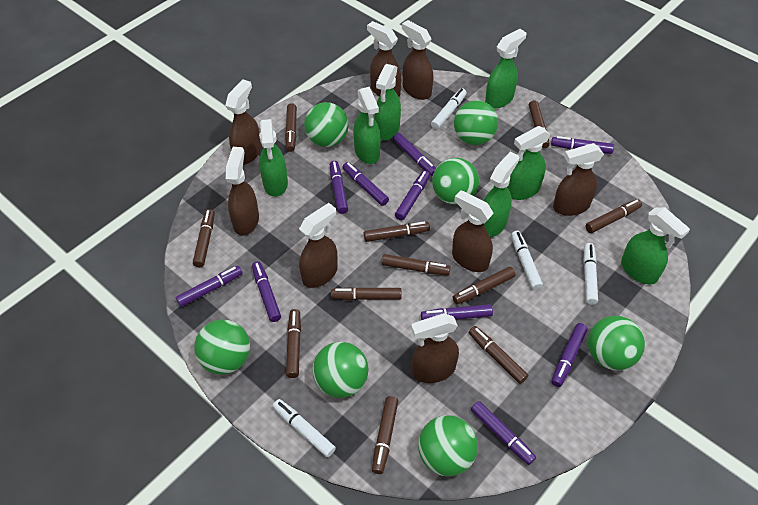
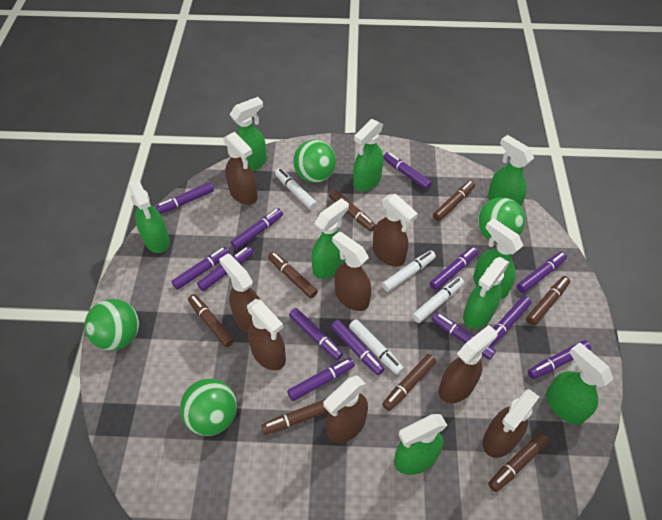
brown marker: 11 -> 8
green ball: 7 -> 4
green spray bottle: 7 -> 9
purple marker: 10 -> 13

